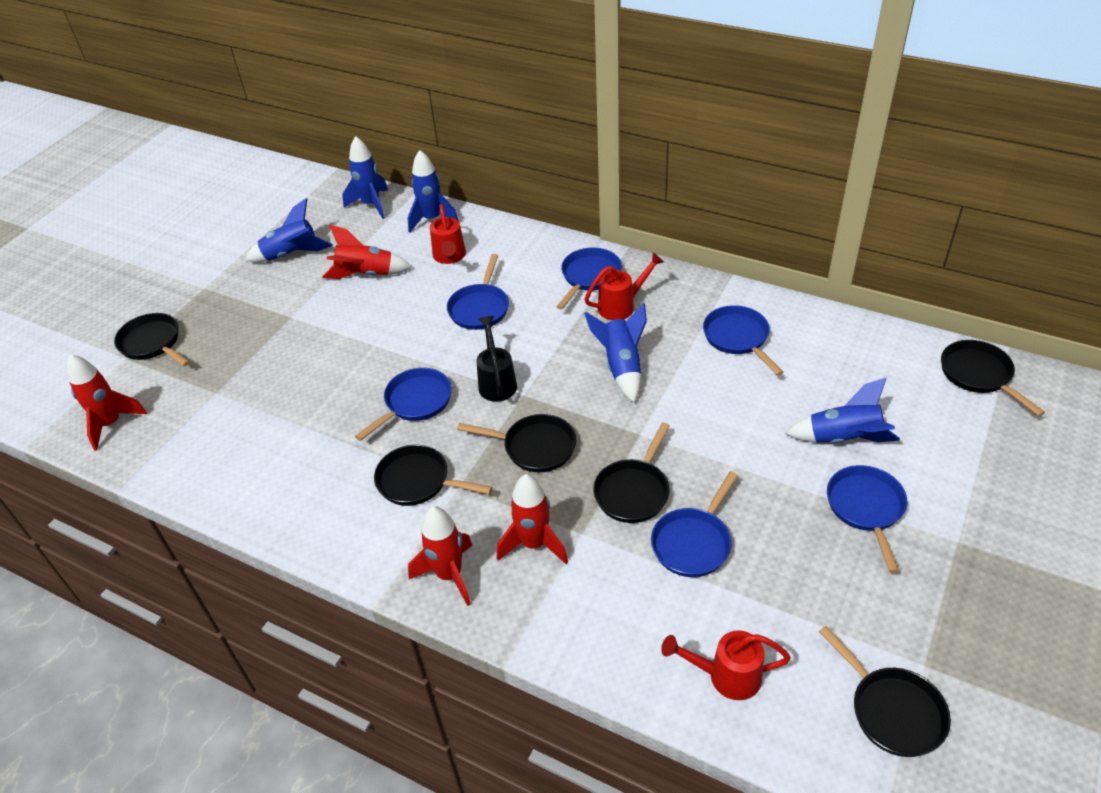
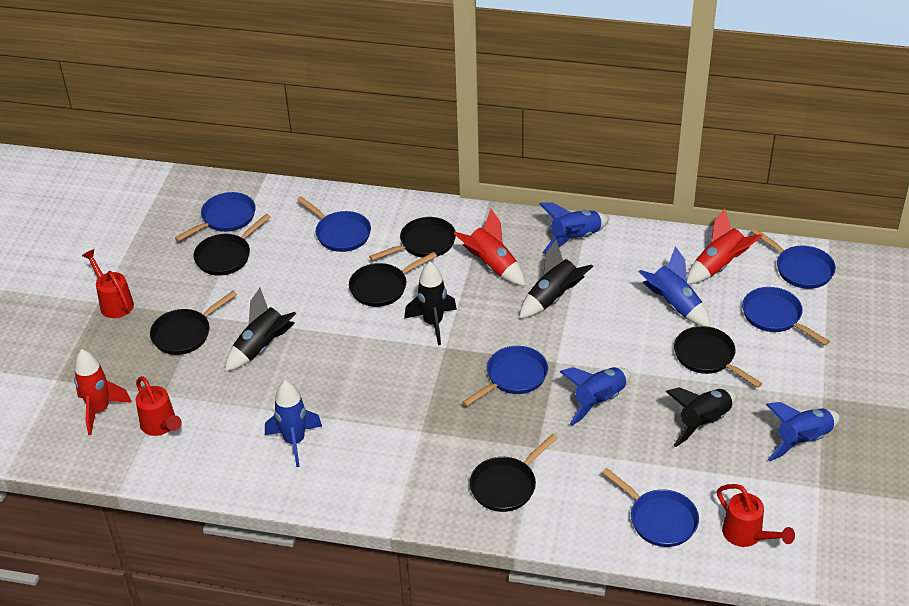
black rocket: 0 -> 4
black watering can: 1 -> 0
red rocket: 4 -> 3

